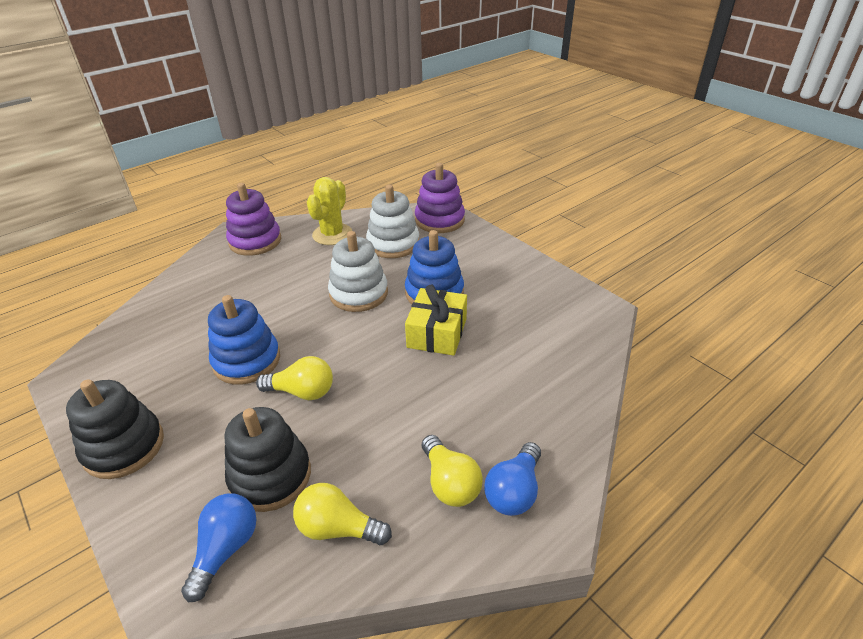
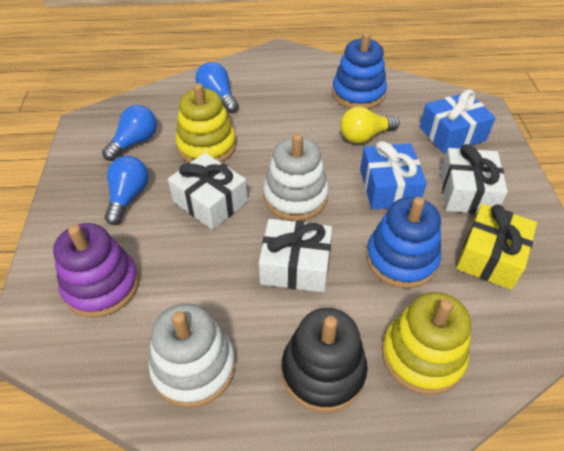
black stacking toy: 2 -> 1
blue gift: 0 -> 2
blue light bulb: 2 -> 3
purple stacking toy: 2 -> 1
white gift: 0 -> 3
yellow cactus: 1 -> 0
yellow light bulb: 3 -> 1
yellow stacking toy: 0 -> 2

